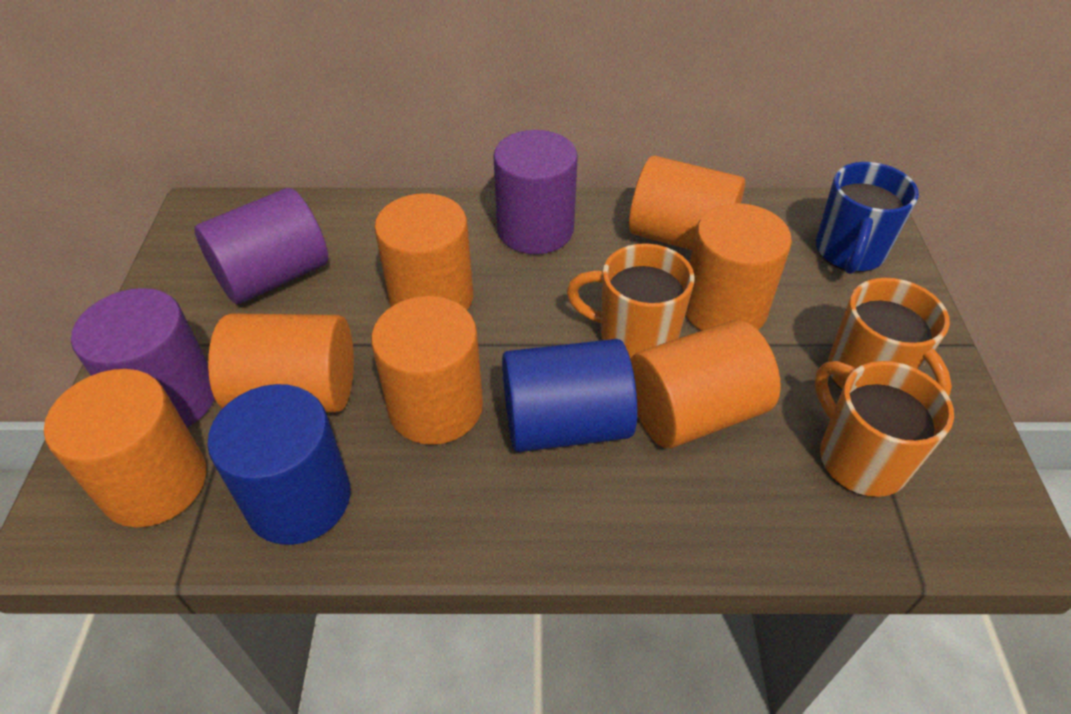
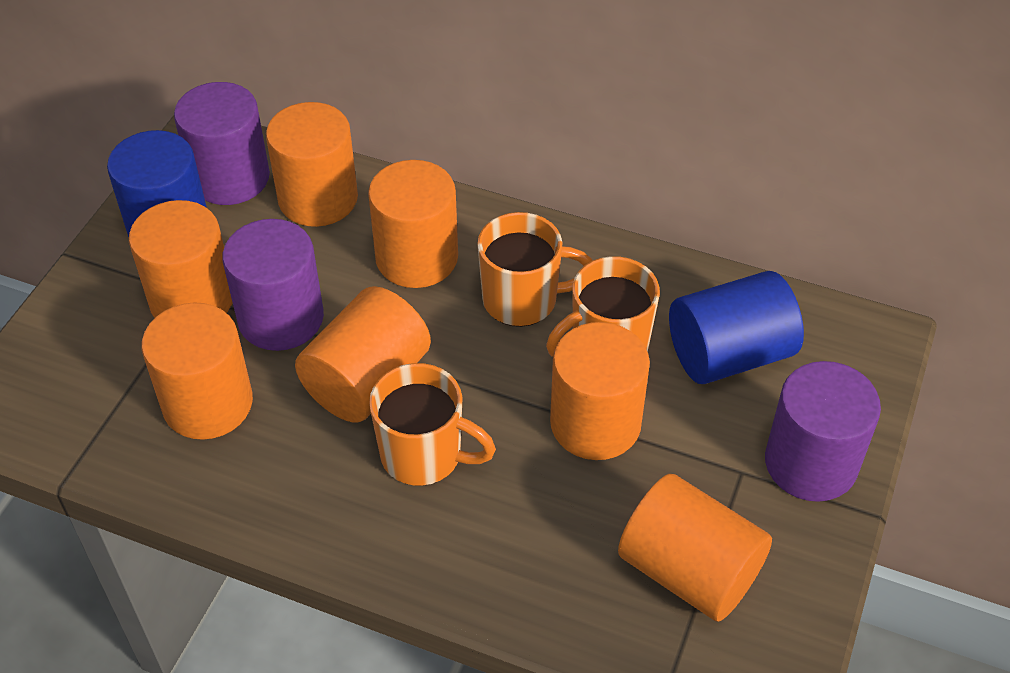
blue mug: 1 -> 0

